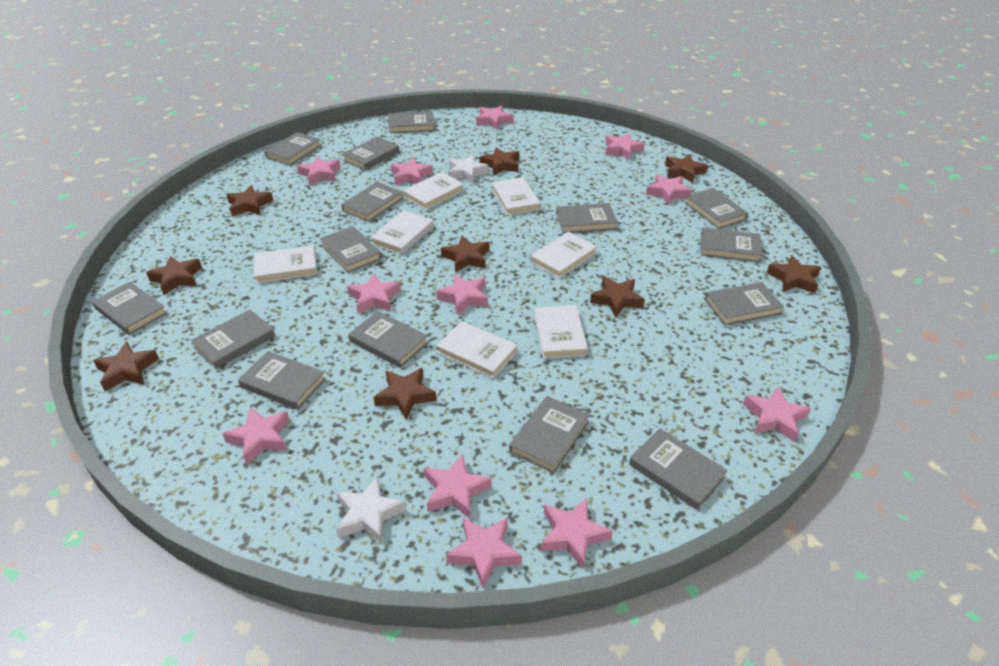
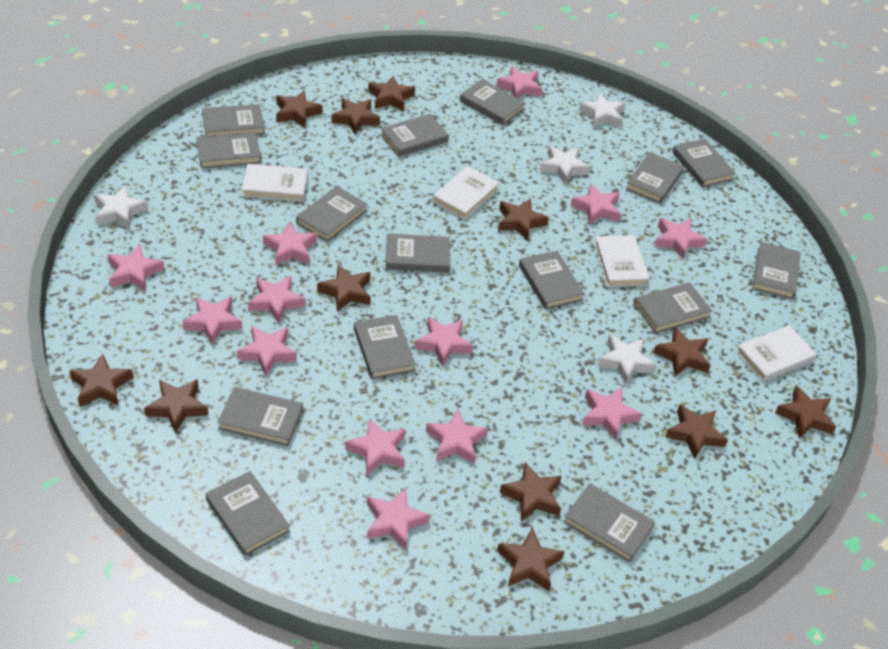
brown star: 9 -> 12
pink star: 12 -> 13
white book: 7 -> 4
white star: 2 -> 4

